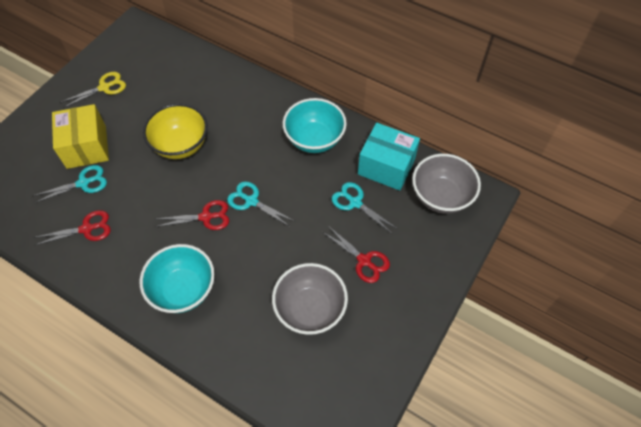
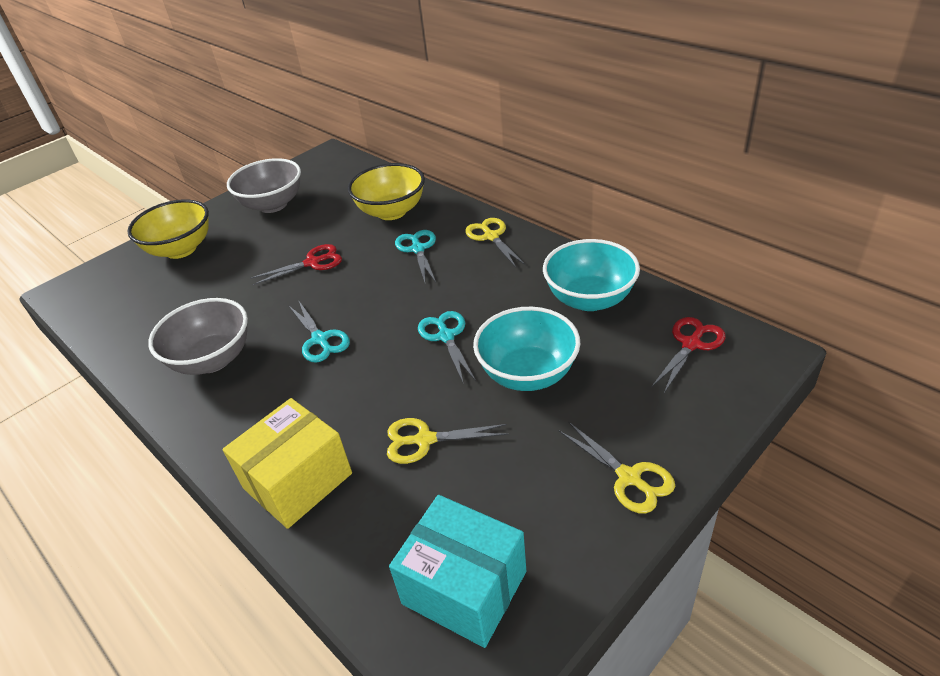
red scissors: 3 -> 2
yellow bowl: 1 -> 2
yellow scissors: 1 -> 3

